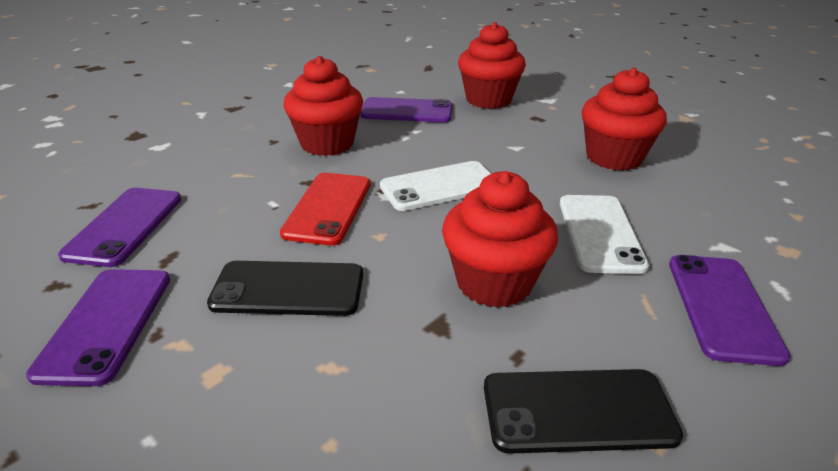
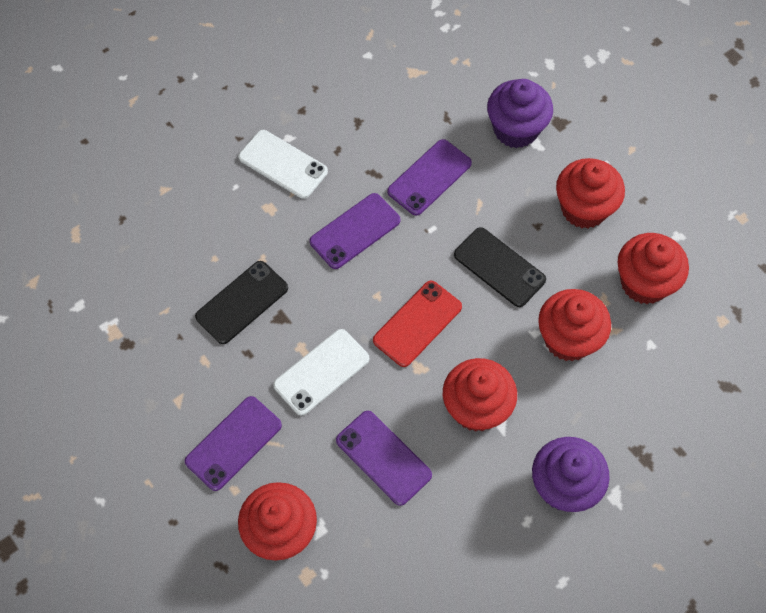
purple cupcake: 0 -> 2
red cupcake: 4 -> 5

